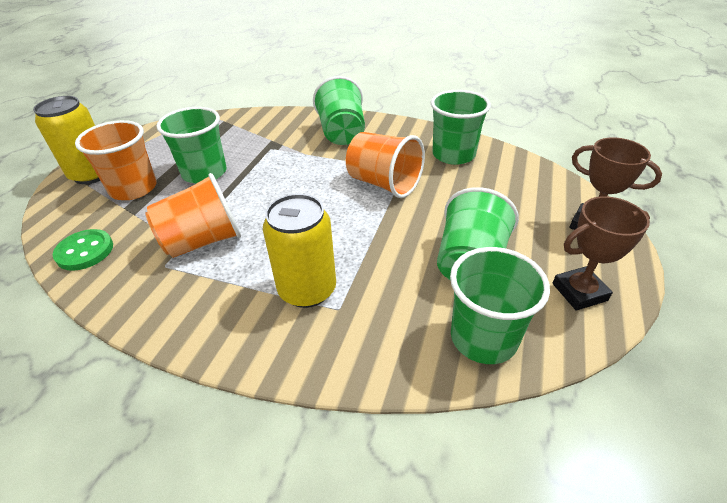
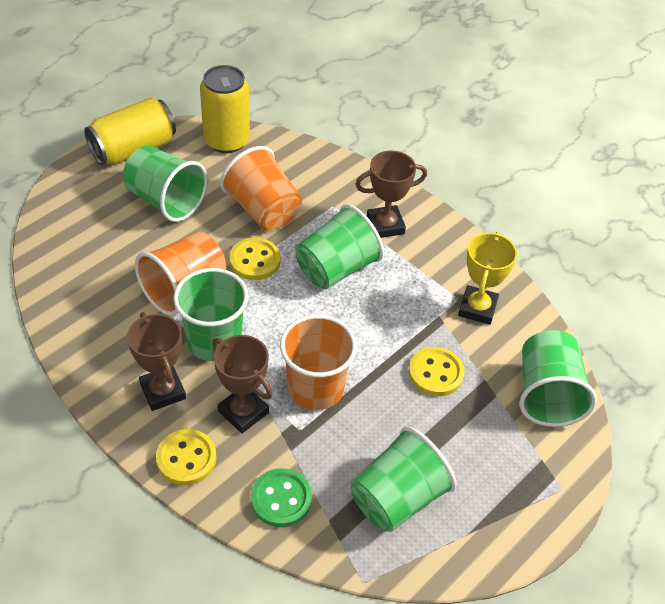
brown trophy: 2 -> 3
yellow button: 0 -> 3
yellow trophy: 0 -> 1

